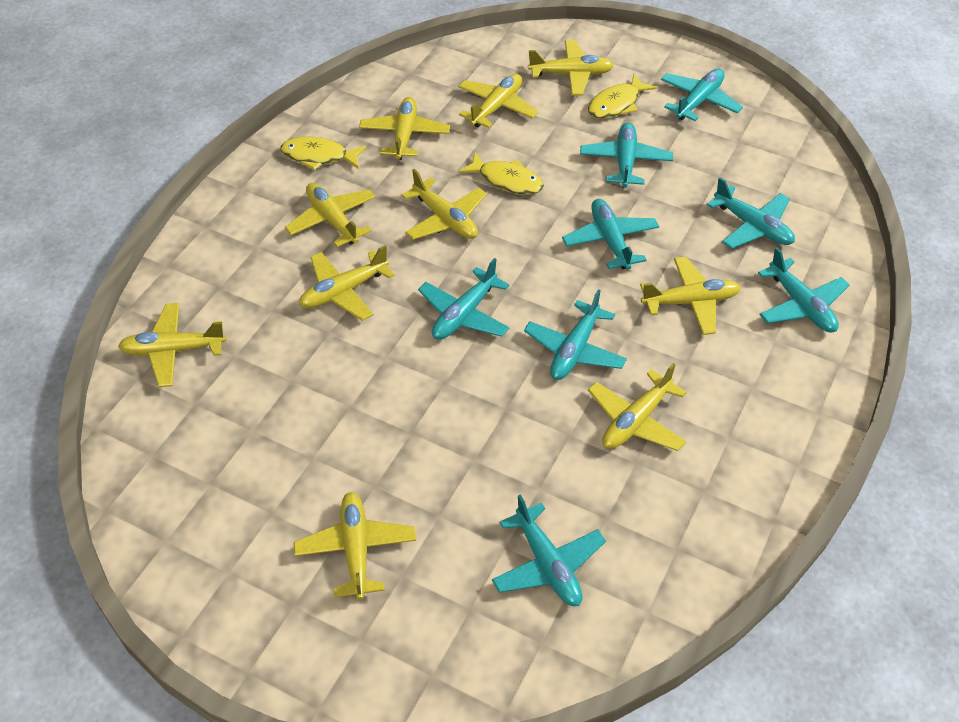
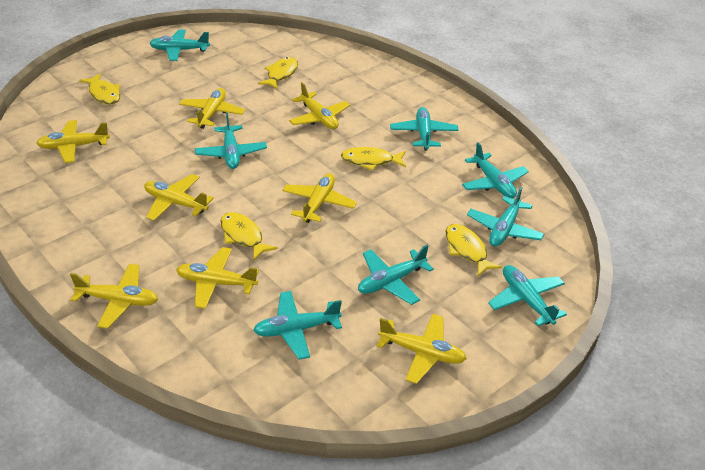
yellow fish: 3 -> 5
yellow plane: 10 -> 8

